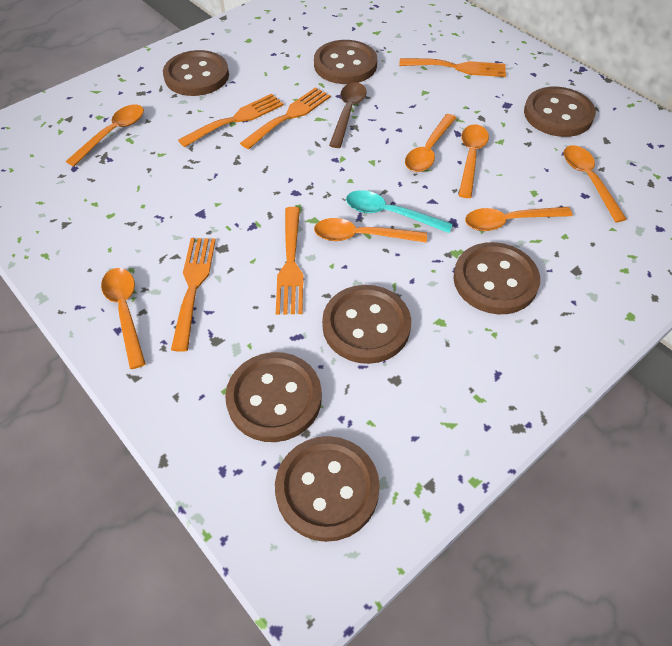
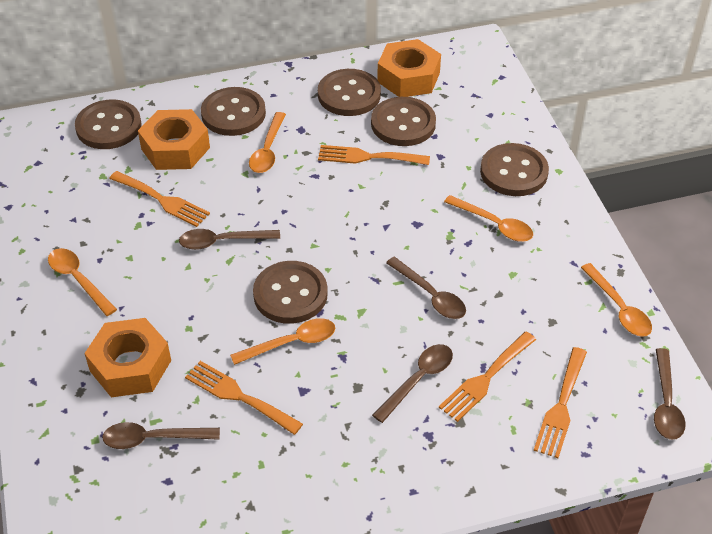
brown button: 7 -> 6
brown spoon: 1 -> 5
orange nut: 0 -> 3
orange spoon: 7 -> 5
turquoise spoon: 1 -> 0

